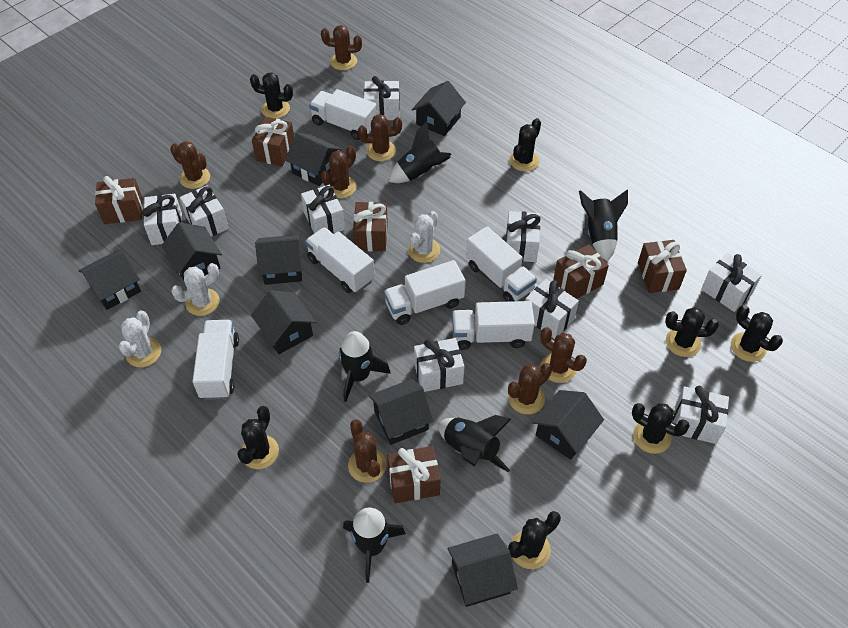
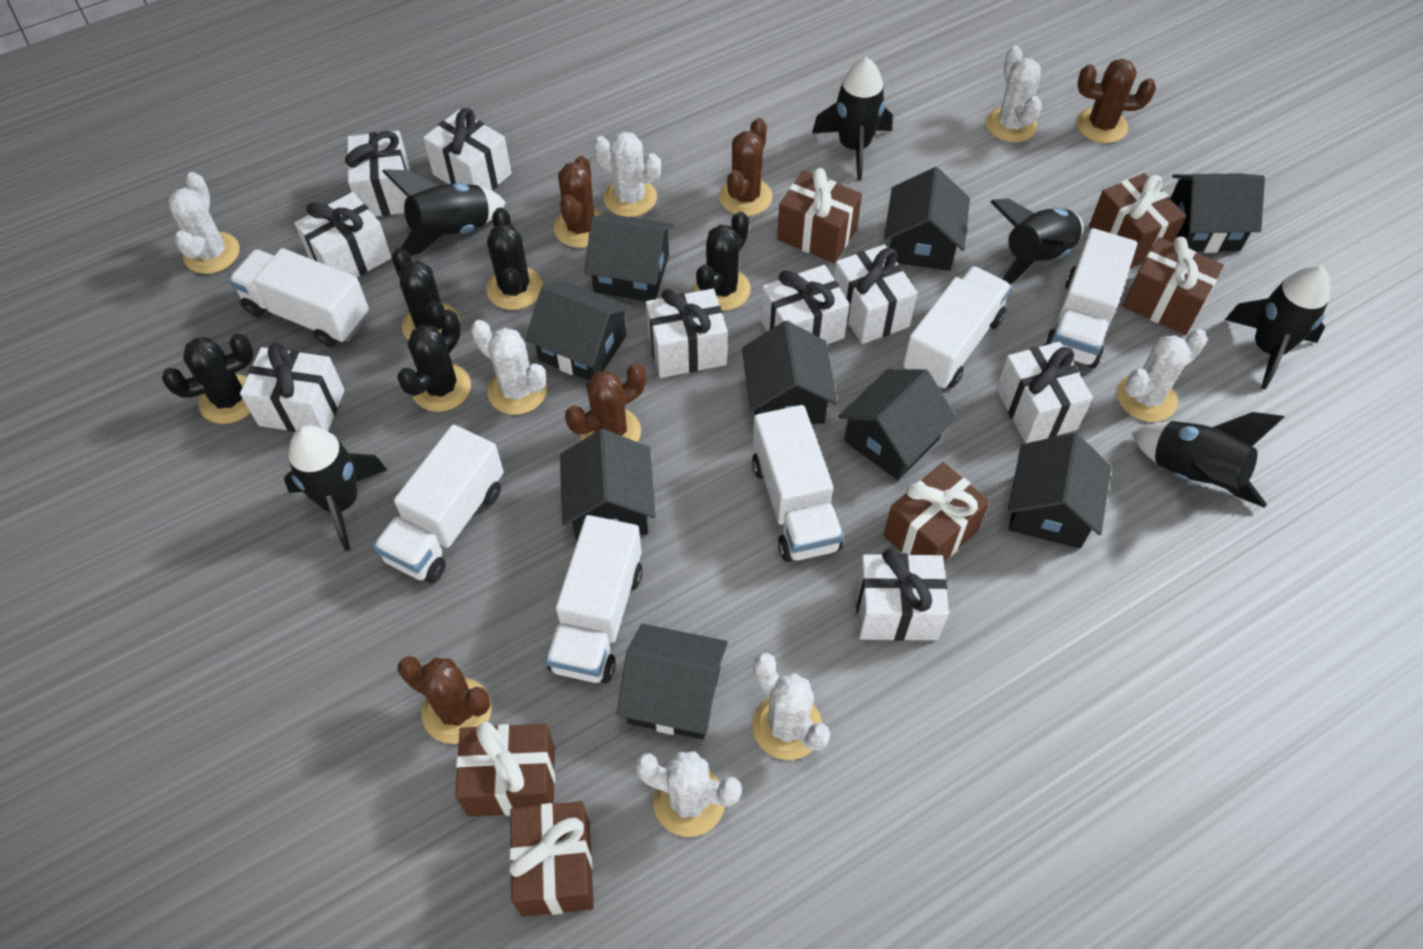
black cactus: 7 -> 5
black rocket: 5 -> 6
brown cactus: 7 -> 5
white cactus: 3 -> 7

